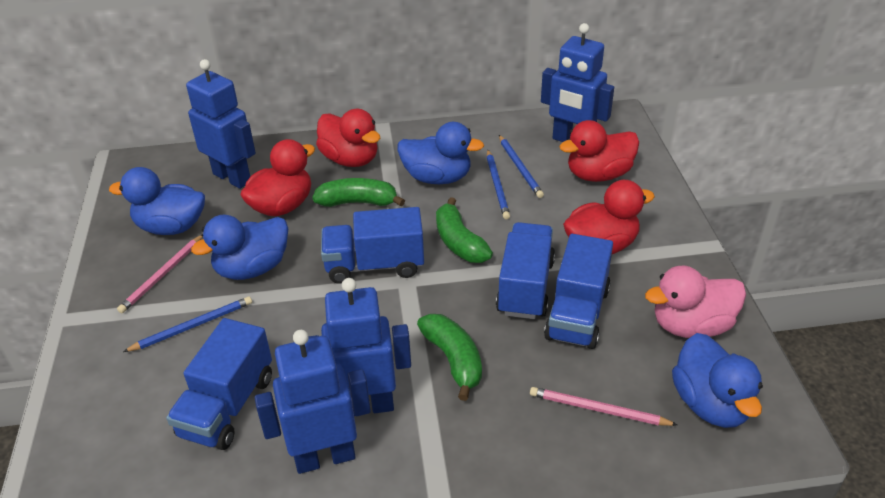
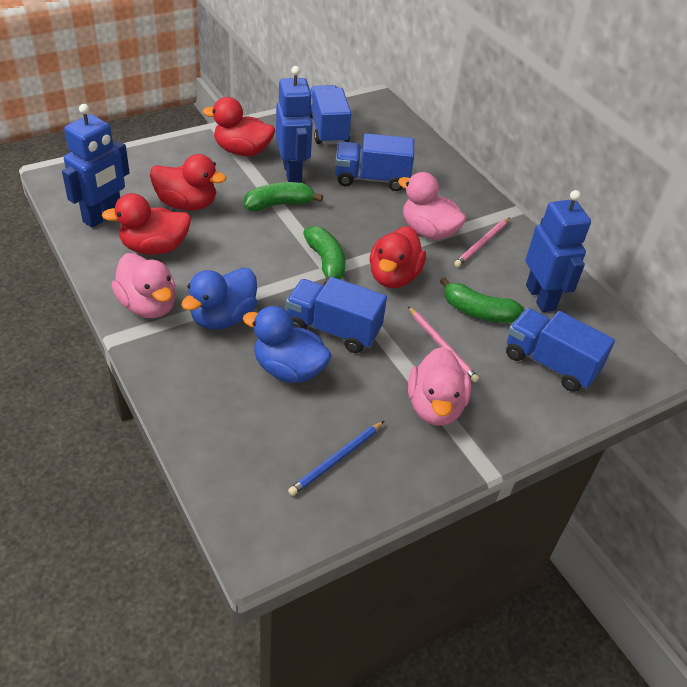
blue duck: 4 -> 2
blue pencil: 3 -> 1
blue robot: 4 -> 3
pink duck: 1 -> 3

